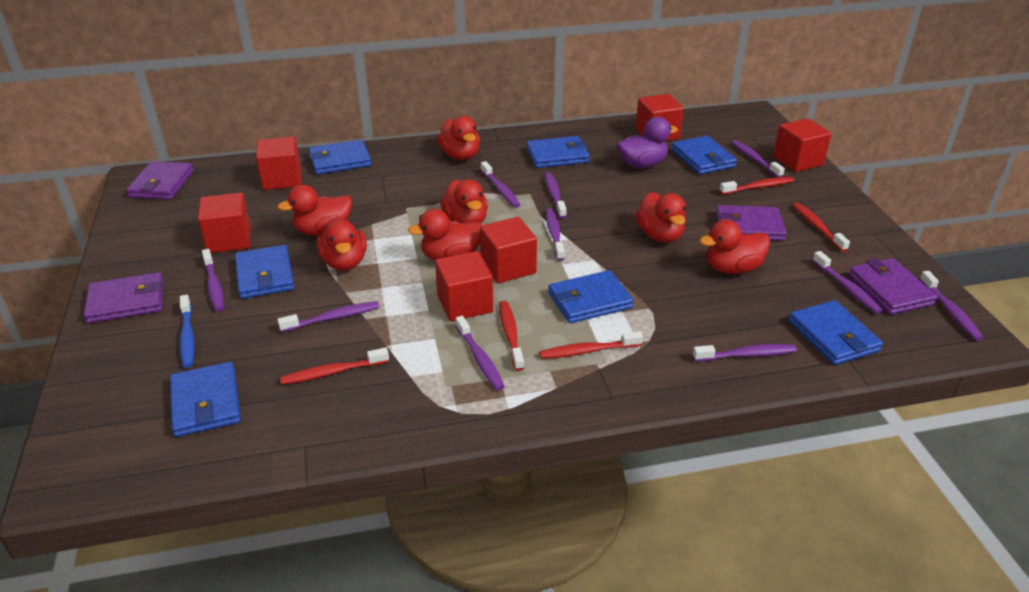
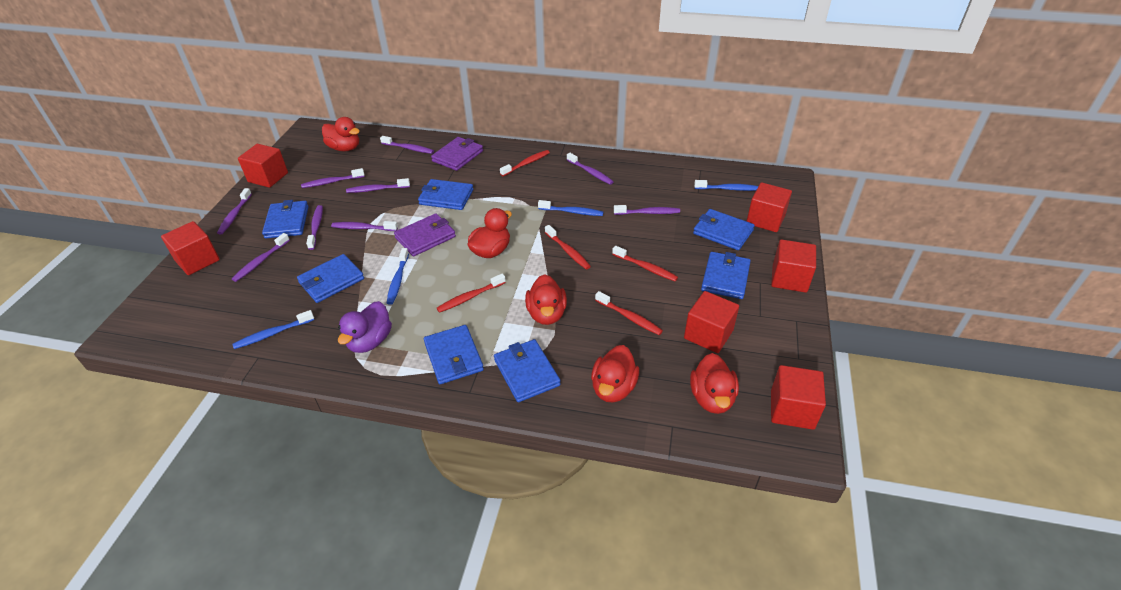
blue toothbrush: 1 -> 4
purple toothbrush: 10 -> 9
purple wallet: 4 -> 2
red duck: 7 -> 5

